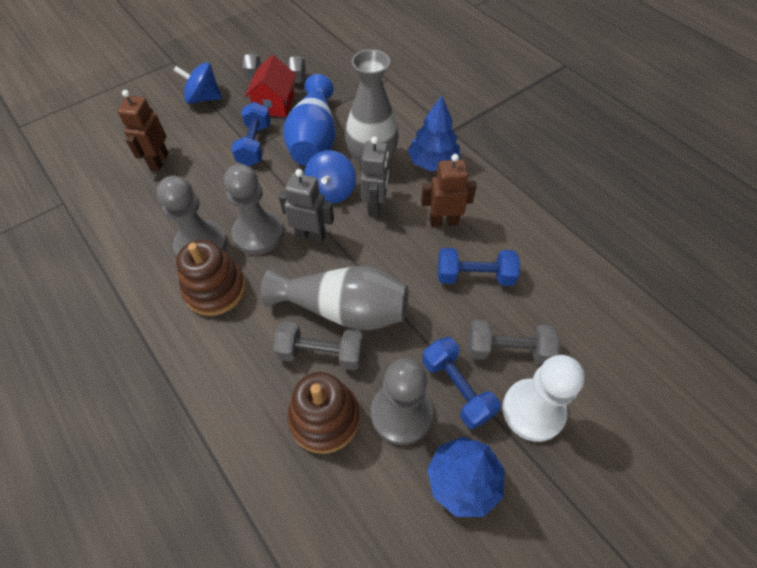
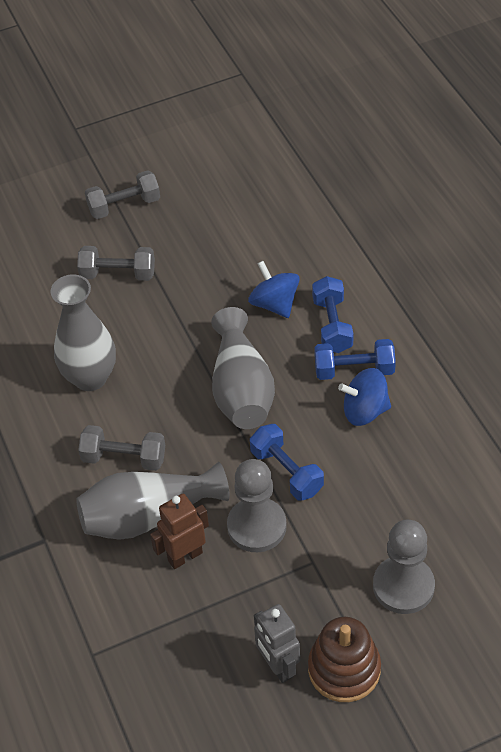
blue tree: 2 -> 0
blue vase: 1 -> 0
brown robot: 2 -> 1
brown stacking toy: 2 -> 1
grey pawn: 3 -> 2
grey robot: 2 -> 1
grey vase: 2 -> 3
red house: 1 -> 0
white pawn: 1 -> 0

